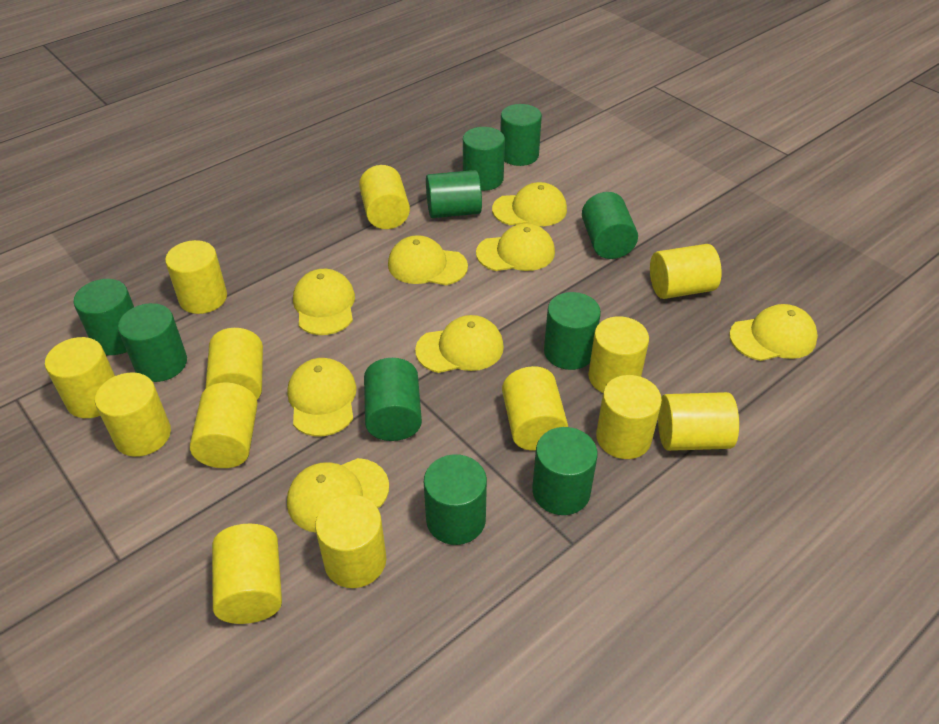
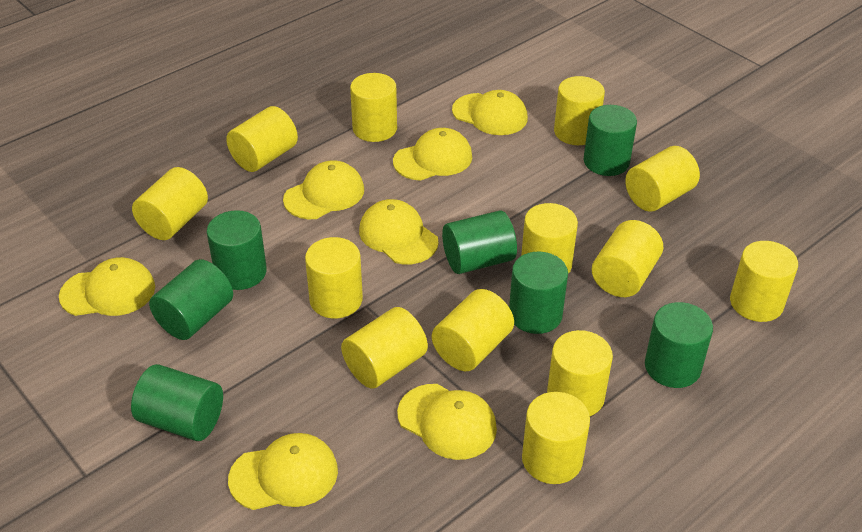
green cylinder: 10 -> 7
yellow cap: 8 -> 7

